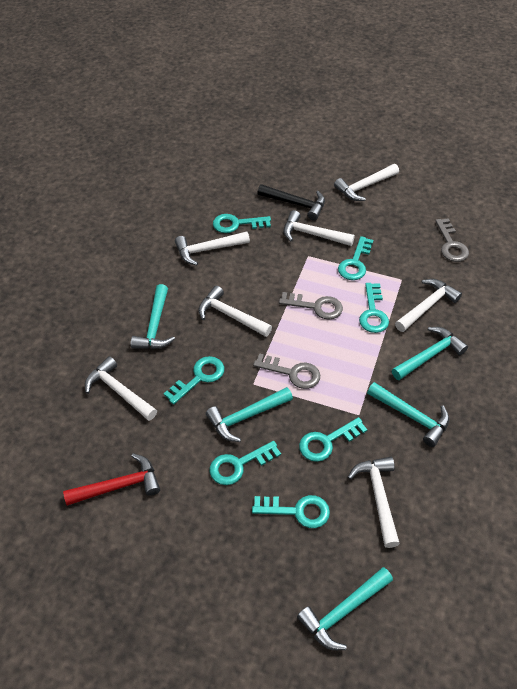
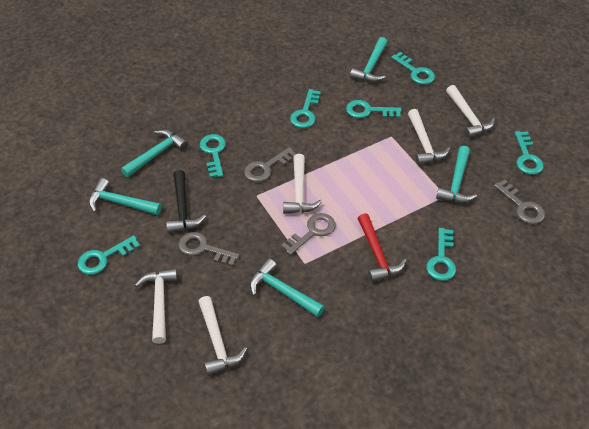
grey key: 3 -> 4
white hammer: 7 -> 5

